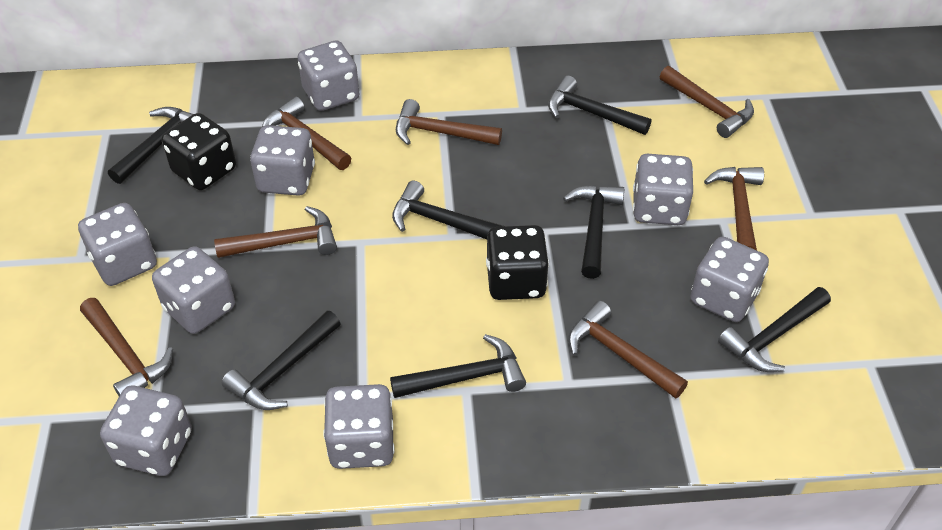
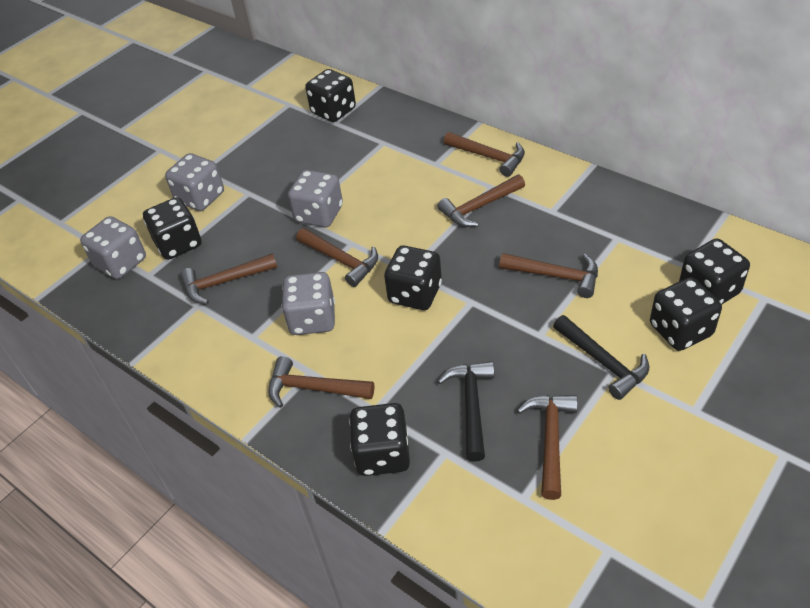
black dice: 2 -> 6
black hammer: 7 -> 2
grey dice: 8 -> 4

